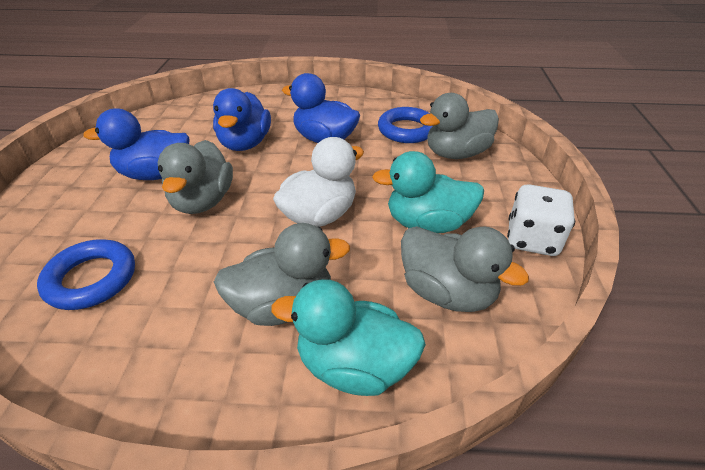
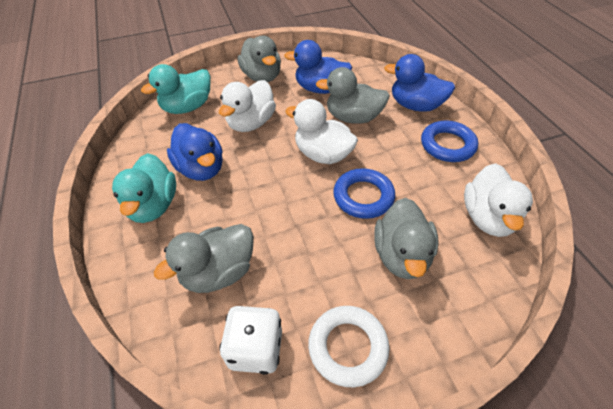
white duck: 1 -> 3
white ring: 0 -> 1

